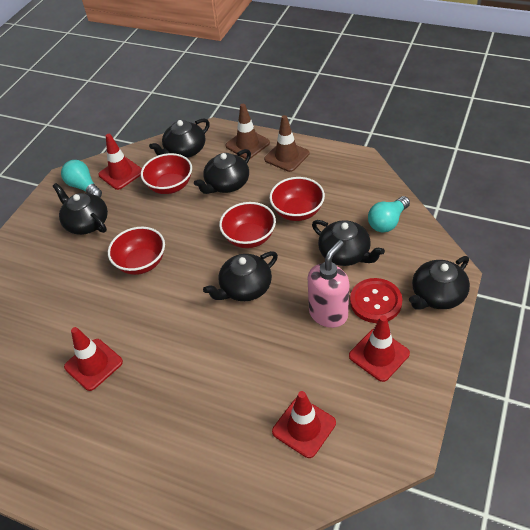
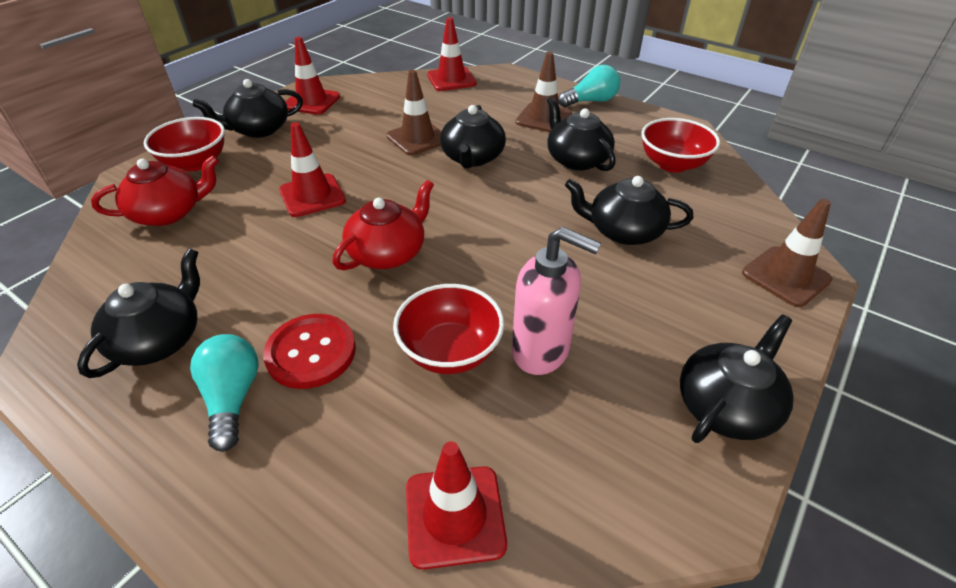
brown traffic cone: 2 -> 3
red bowl: 4 -> 3
red teapot: 0 -> 2

